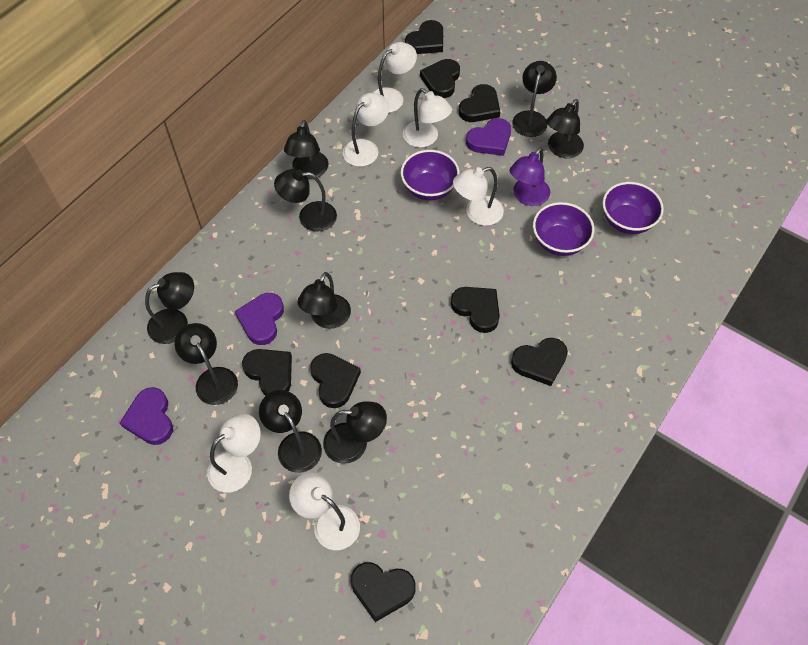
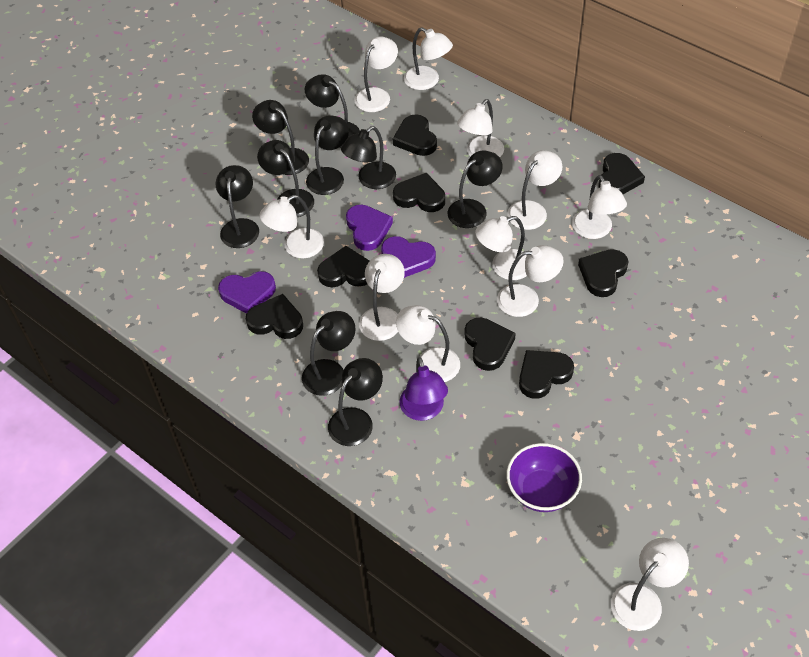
purple bowl: 3 -> 1
white lamp: 6 -> 11

